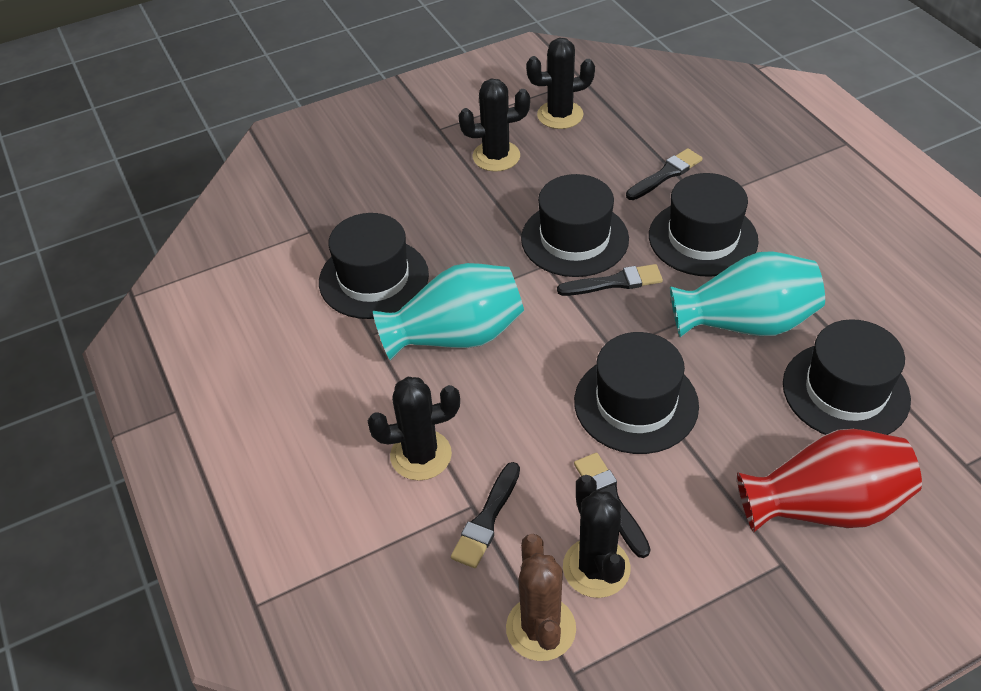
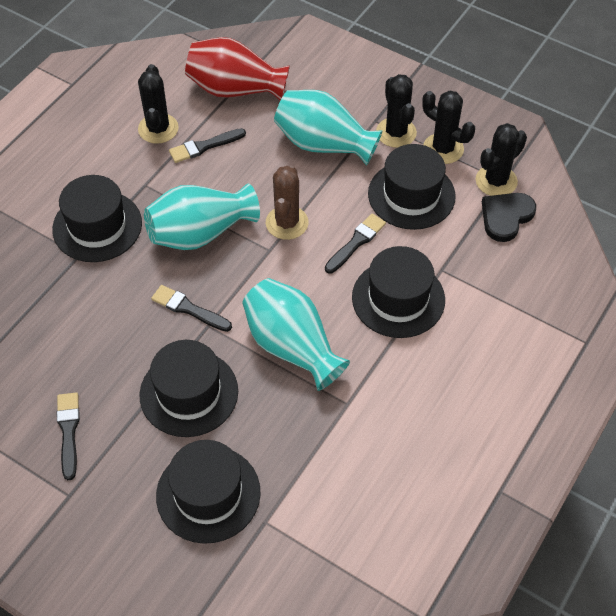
black heart: 0 -> 1
turquoise vase: 2 -> 3

